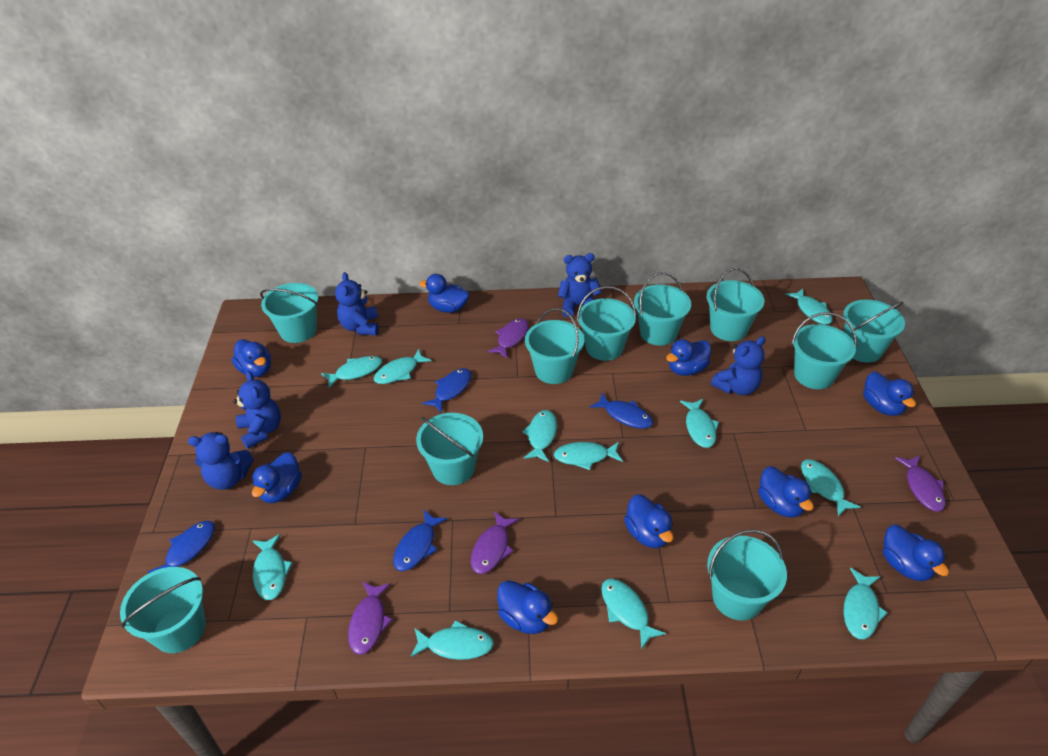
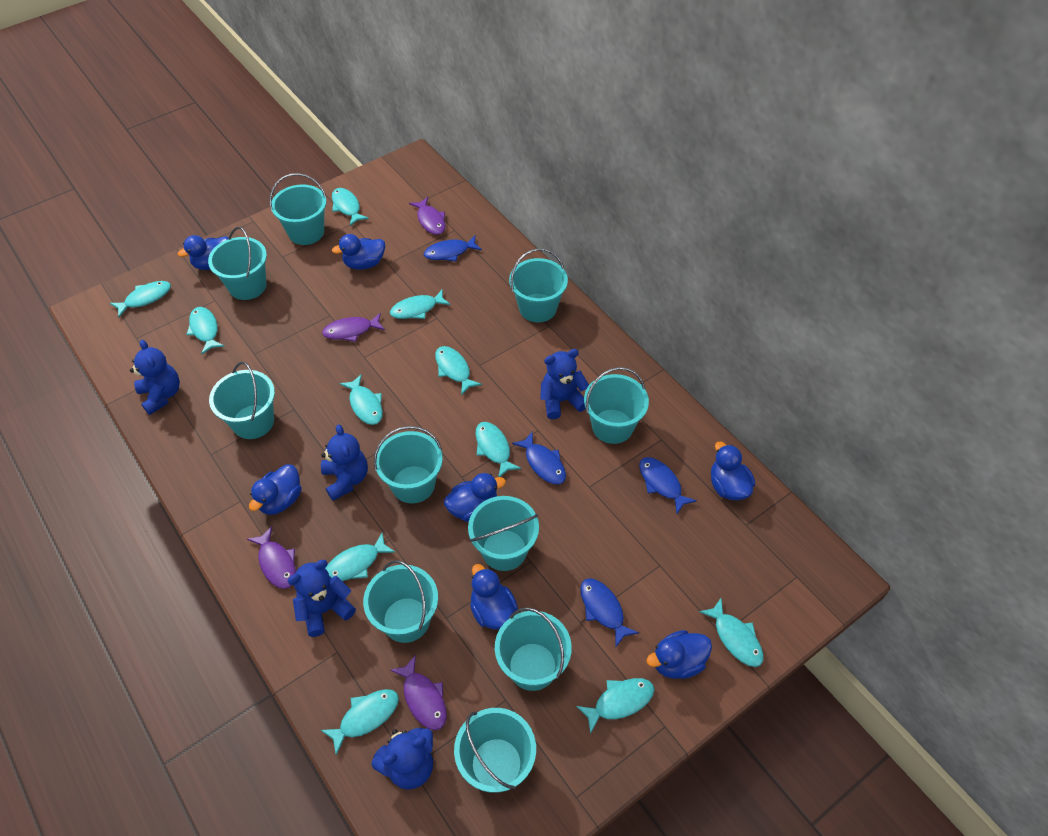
blue duck: 9 -> 7

